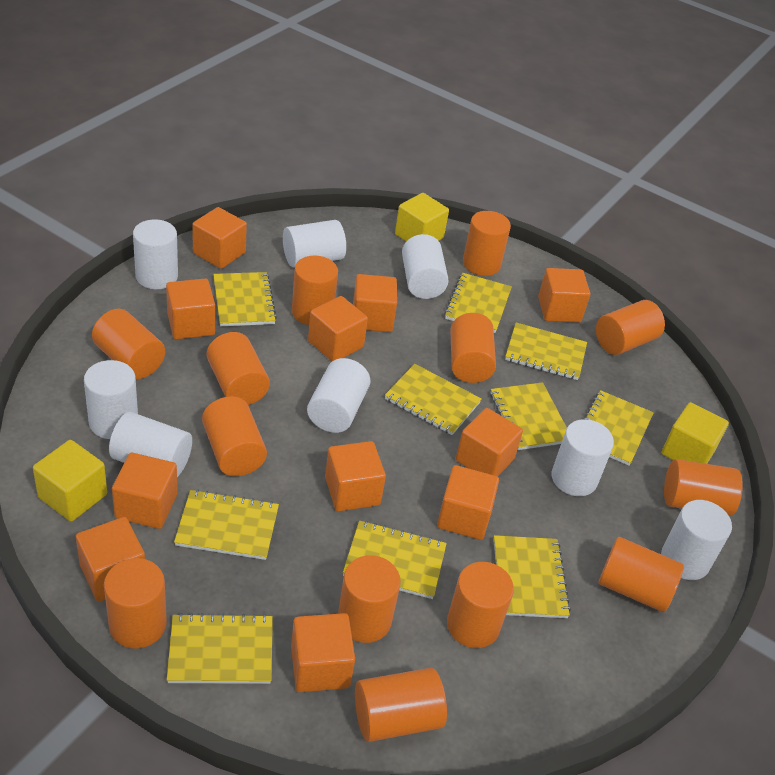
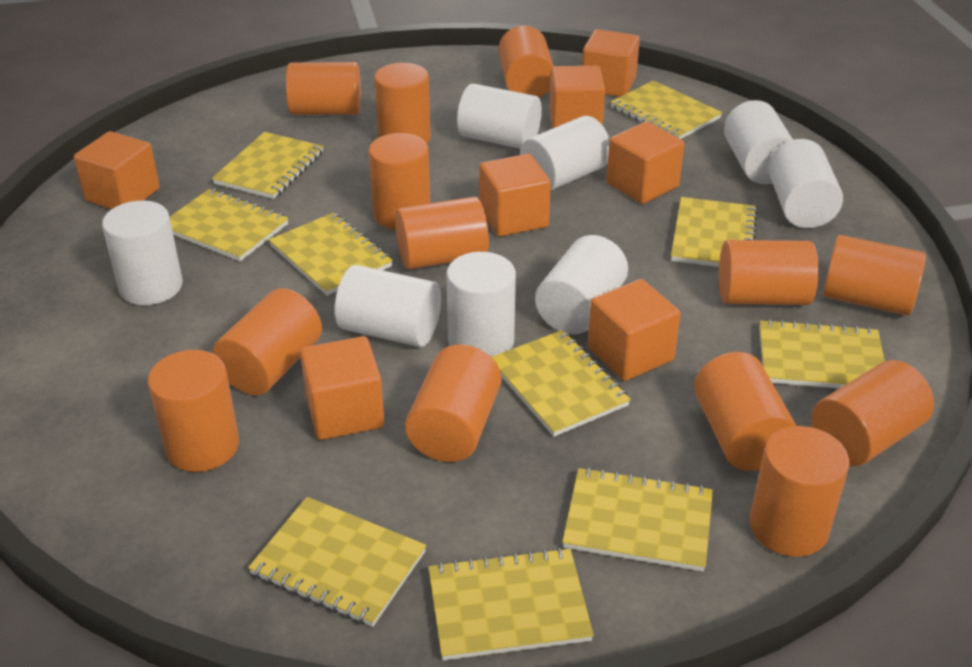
orange cube: 11 -> 7
yellow cube: 3 -> 0

